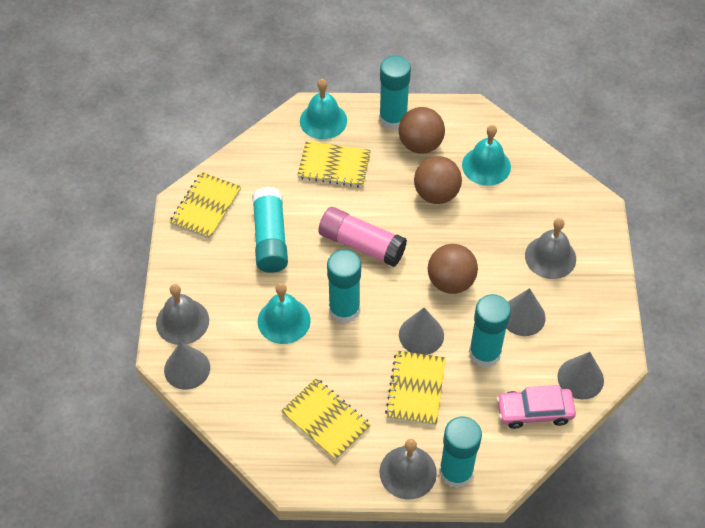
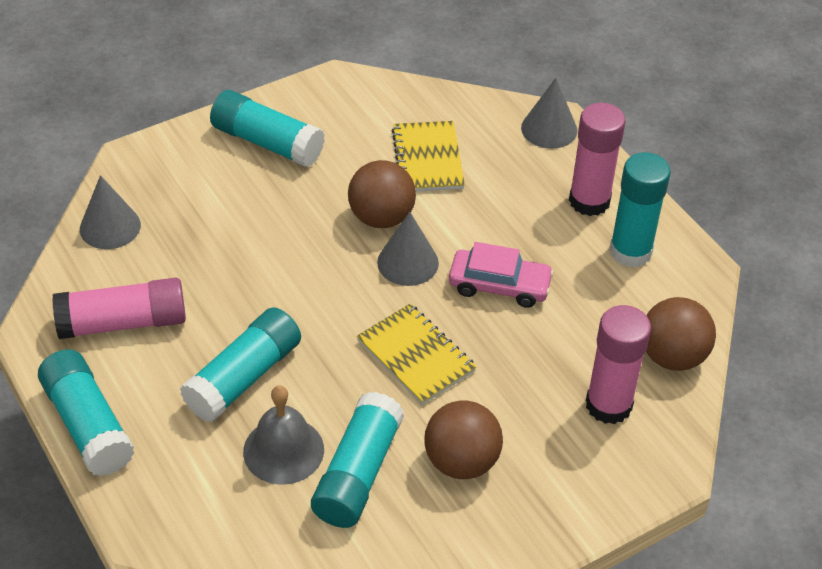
grey bell: 3 -> 1
grey cone: 4 -> 3
pink glue stick: 1 -> 3
turquoise bell: 3 -> 0
yellow notebook: 4 -> 2

